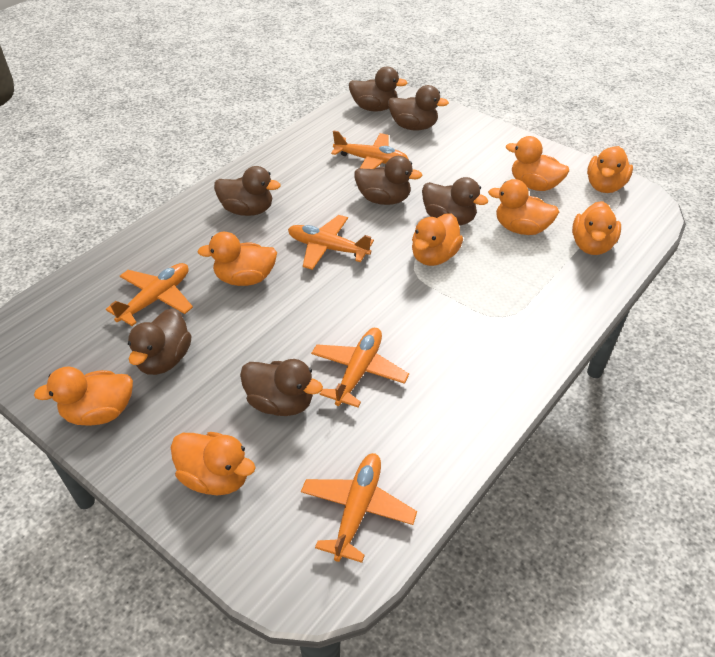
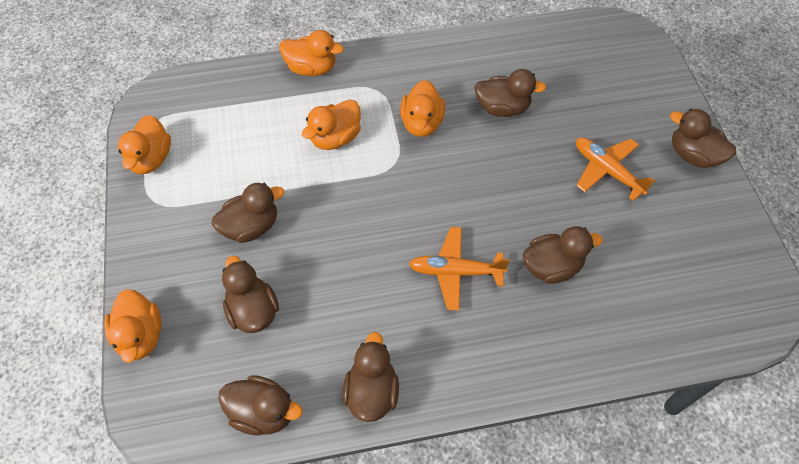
orange duck: 8 -> 5
orange plane: 5 -> 2

